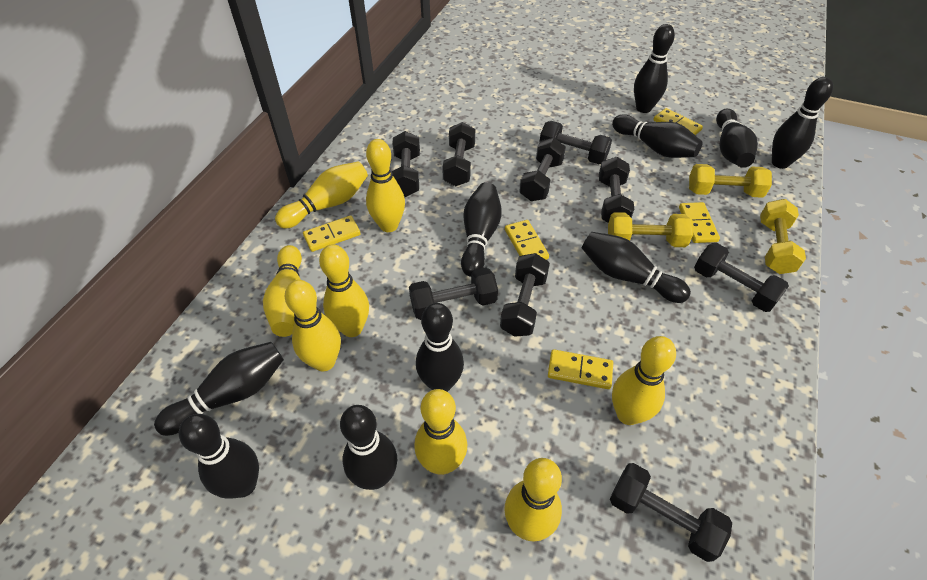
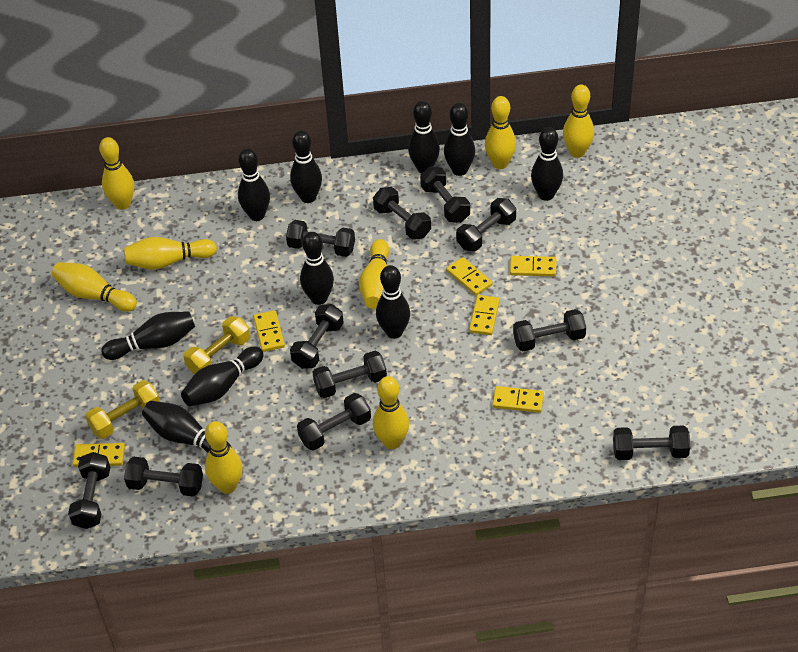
black dumbbell: 9 -> 11
yellow domino: 5 -> 6
yellow dumbbell: 3 -> 2

